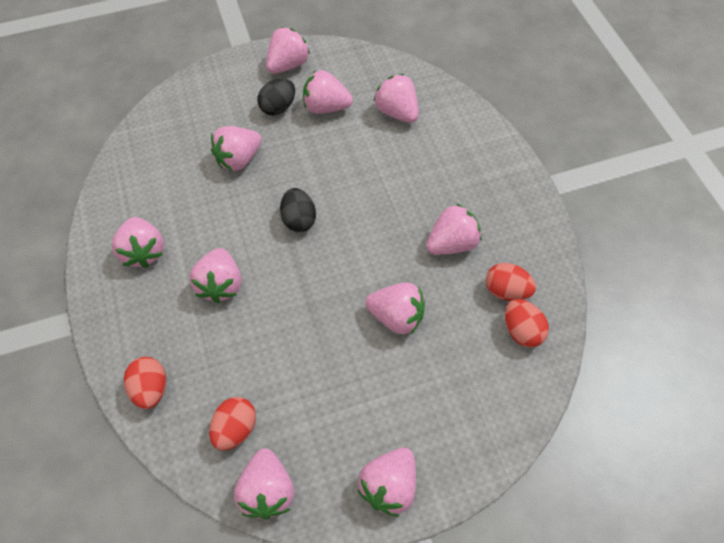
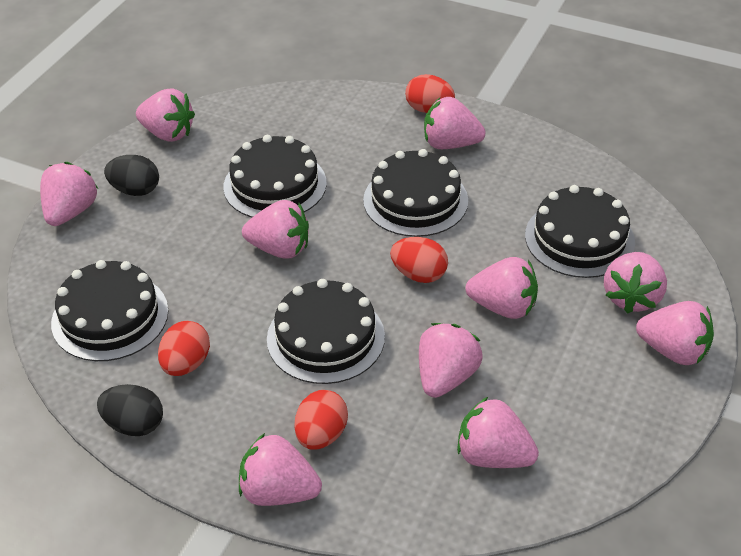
black cake: 0 -> 5

